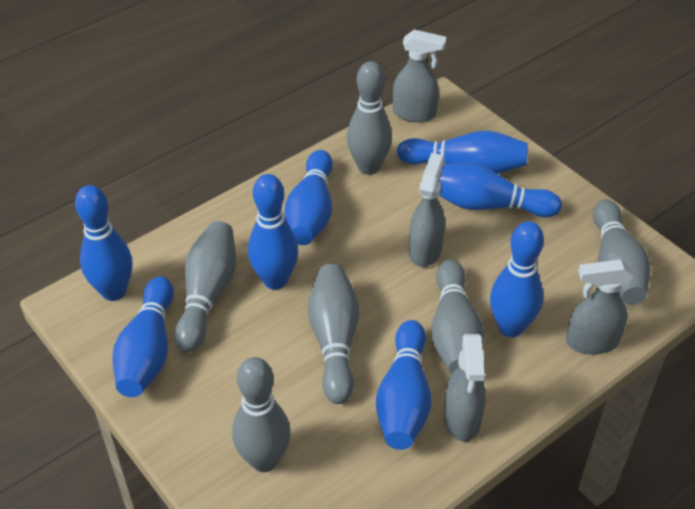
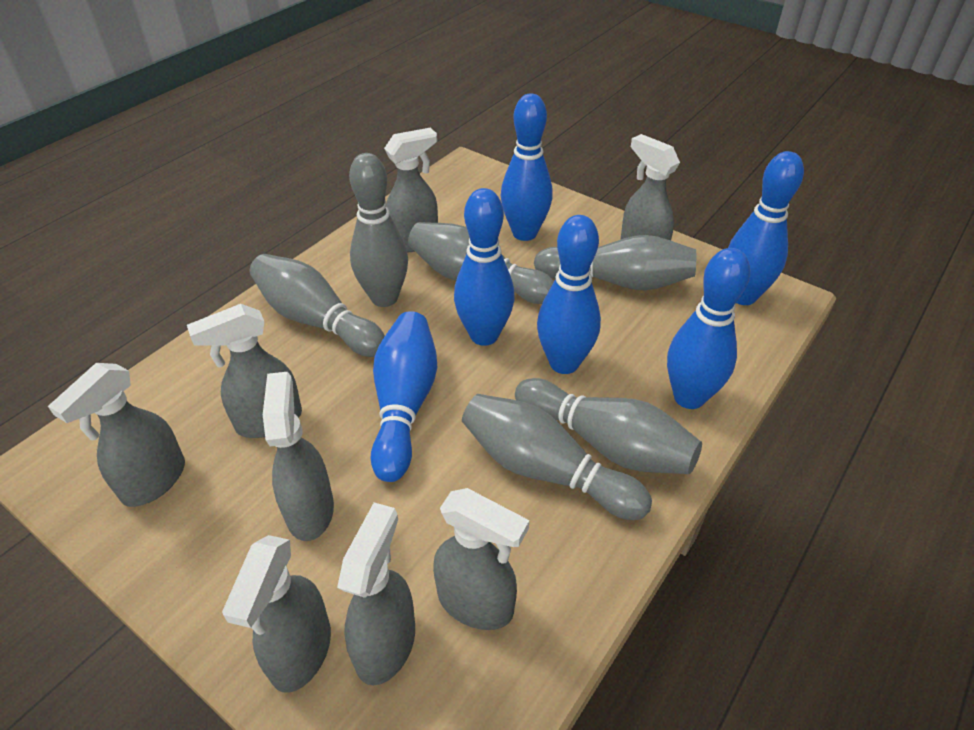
blue bowling pin: 8 -> 6
grey spray bottle: 4 -> 8

